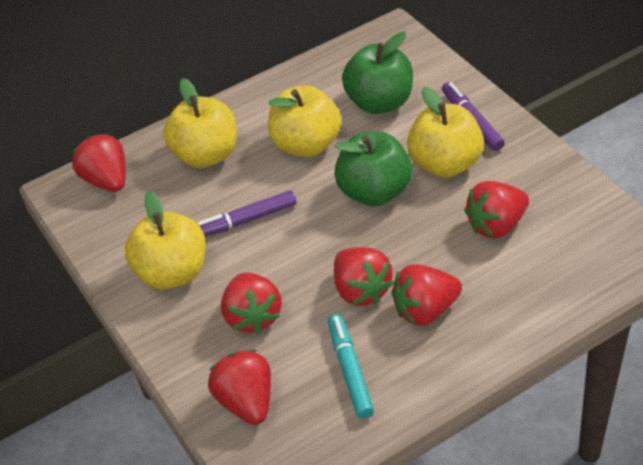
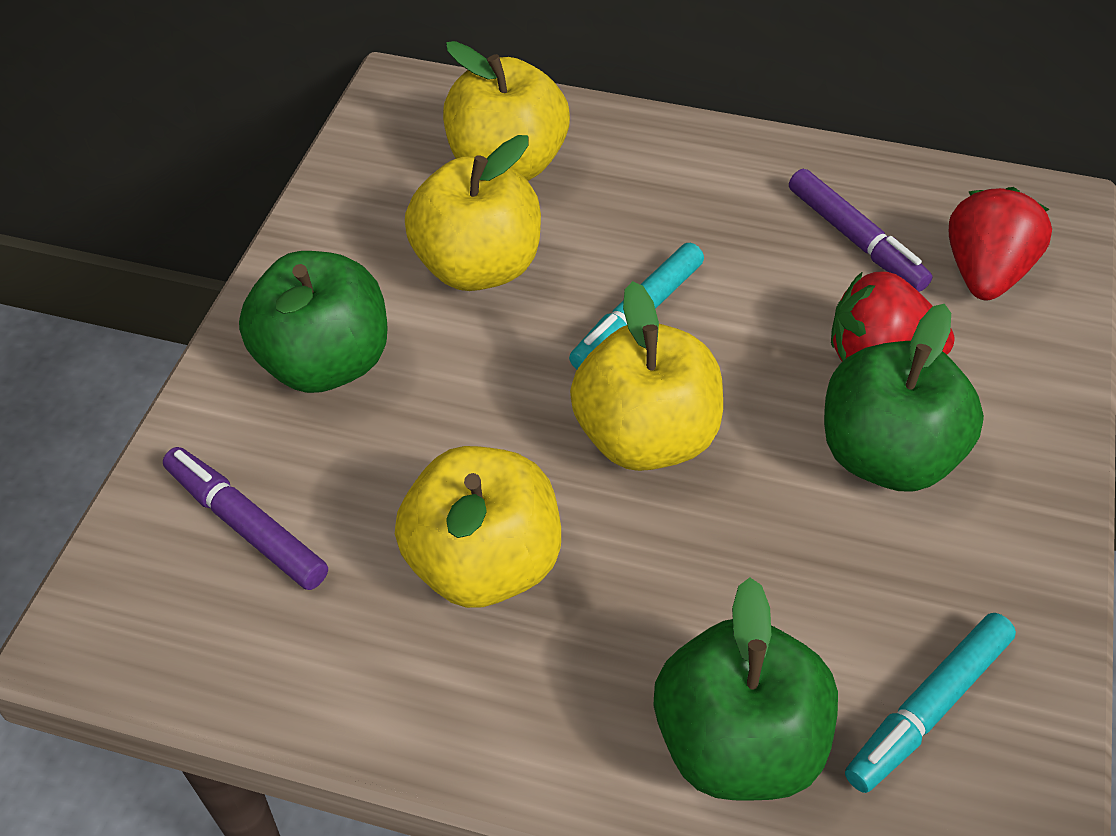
green apple: 2 -> 3
red strawberry: 6 -> 2
turquoise marker: 1 -> 2

